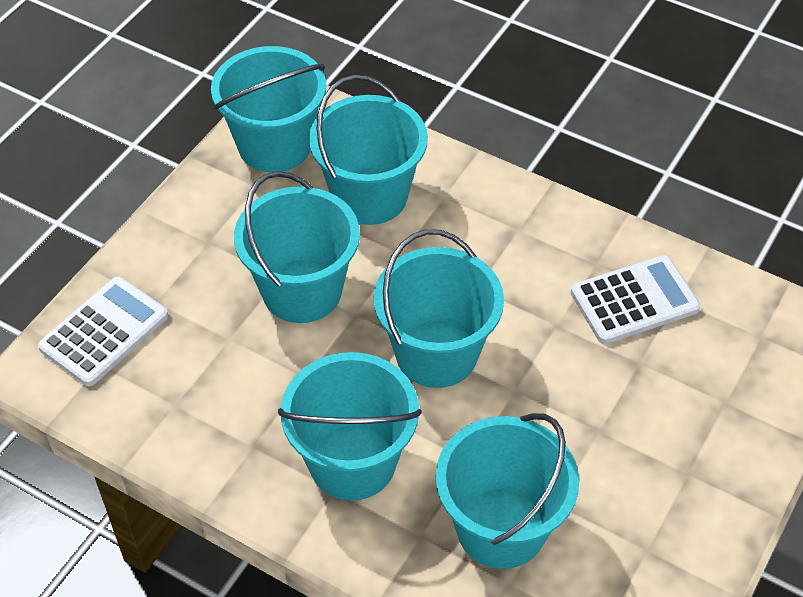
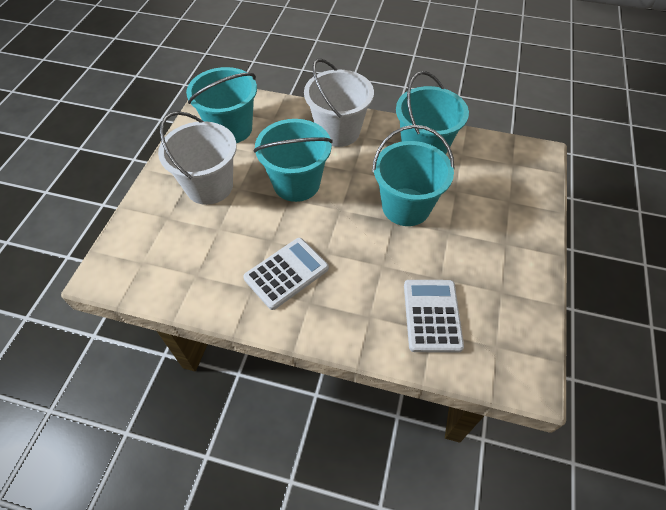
turquoise bucket: 6 -> 4
white bucket: 0 -> 2

